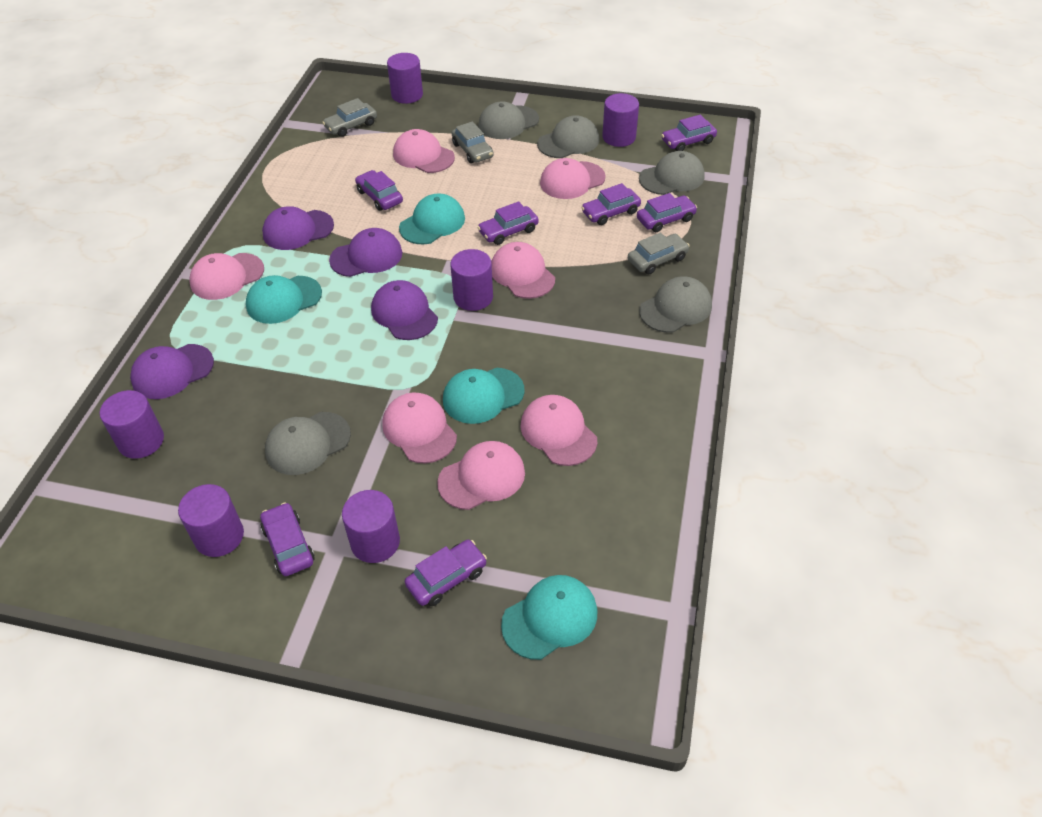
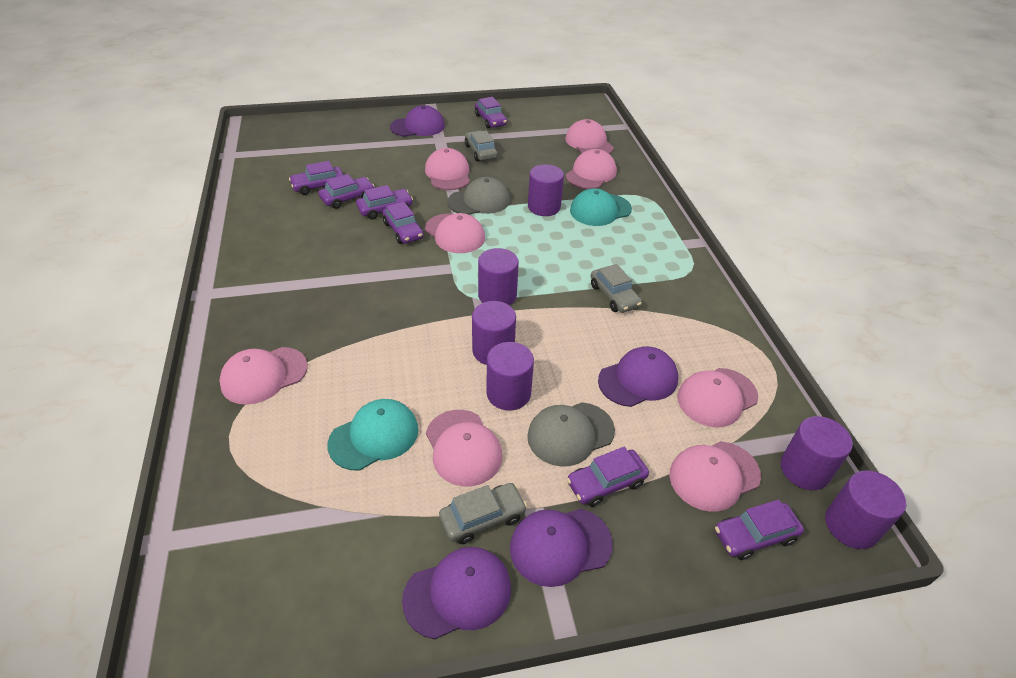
grey cap: 5 -> 2
pink cap: 7 -> 8
turquoise cap: 4 -> 2

